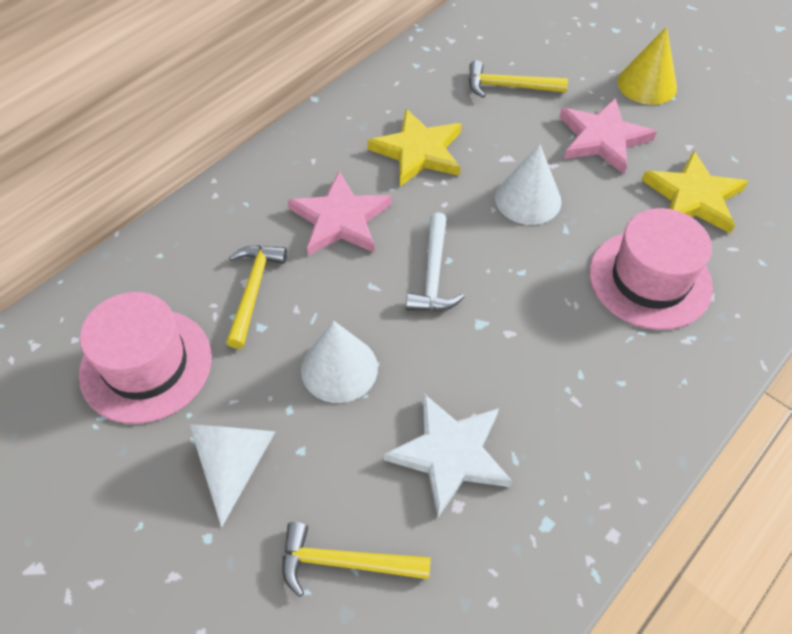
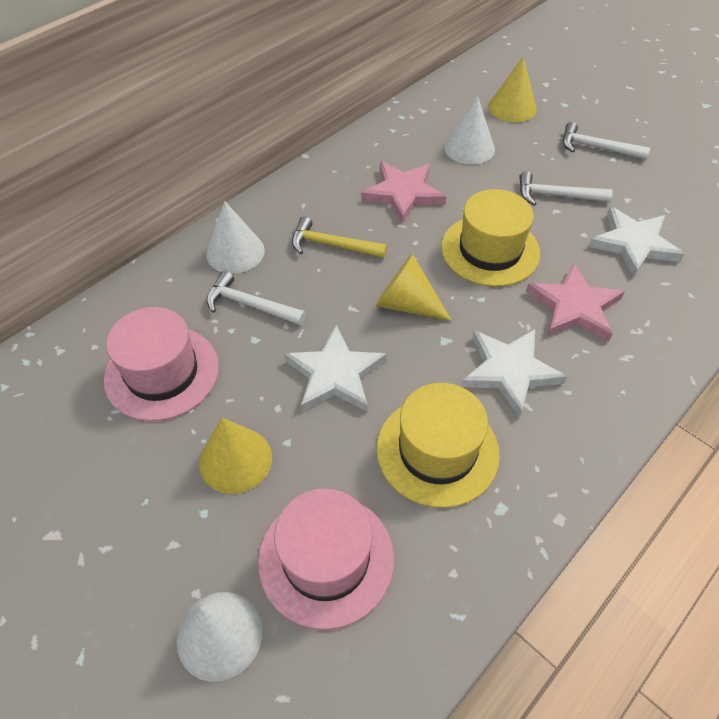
white hammer: 1 -> 3
white star: 1 -> 3
yellow cone: 1 -> 3
yellow hammer: 3 -> 1
yellow hat: 0 -> 2
yellow star: 2 -> 0

